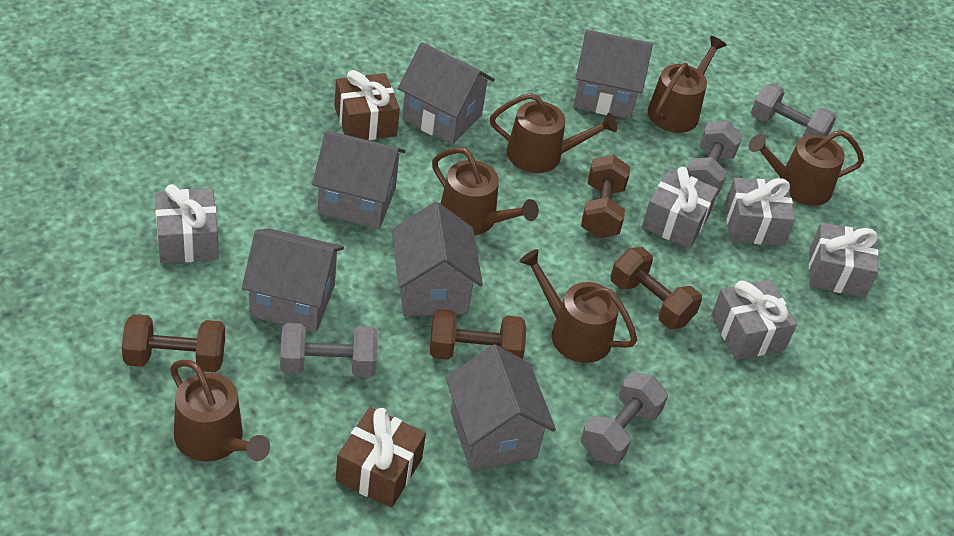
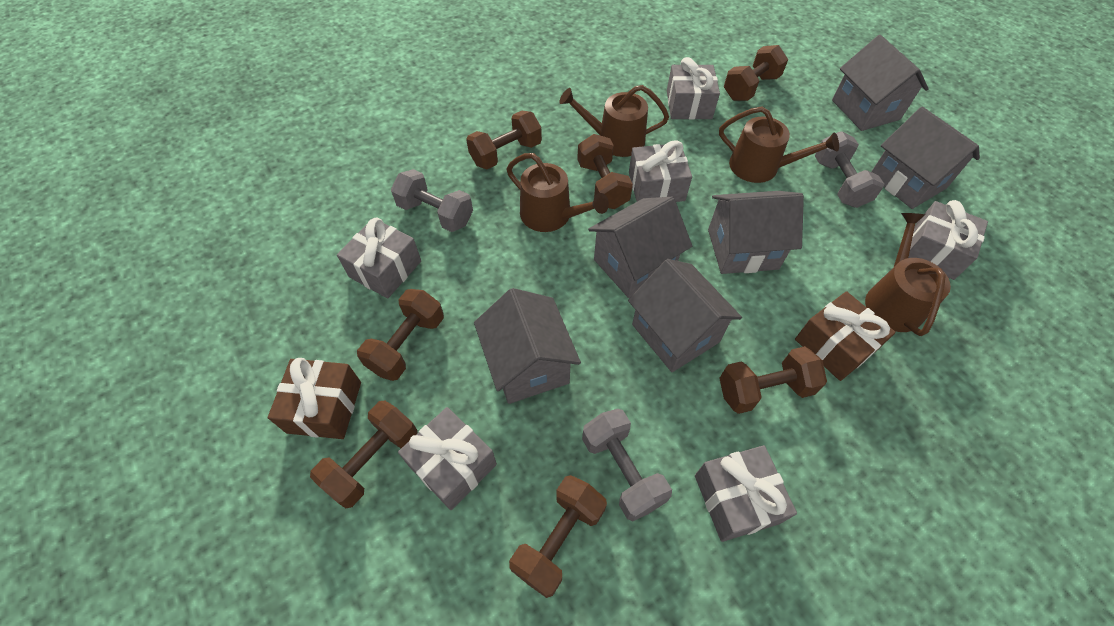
brown dumbbell: 4 -> 7
brown watering can: 6 -> 4
grey dumbbell: 4 -> 3
grey gift: 5 -> 6

